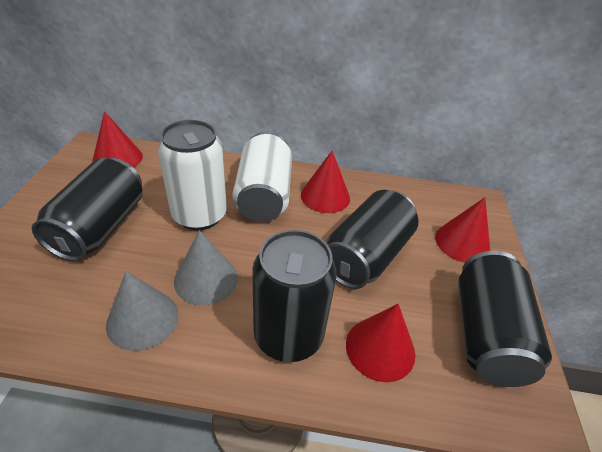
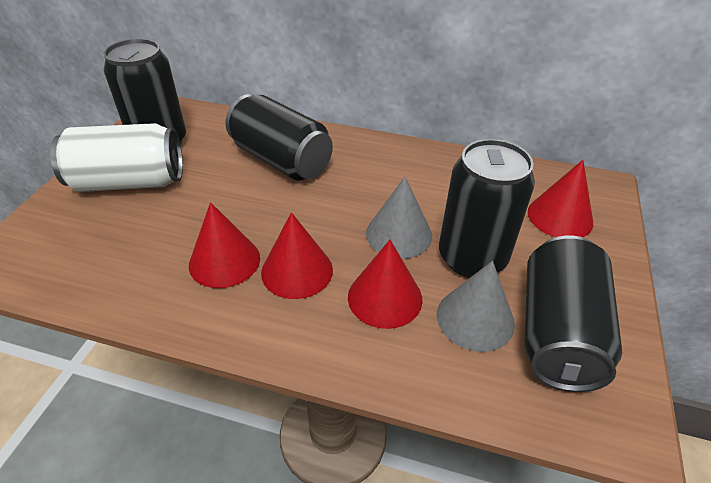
white can: 2 -> 1

